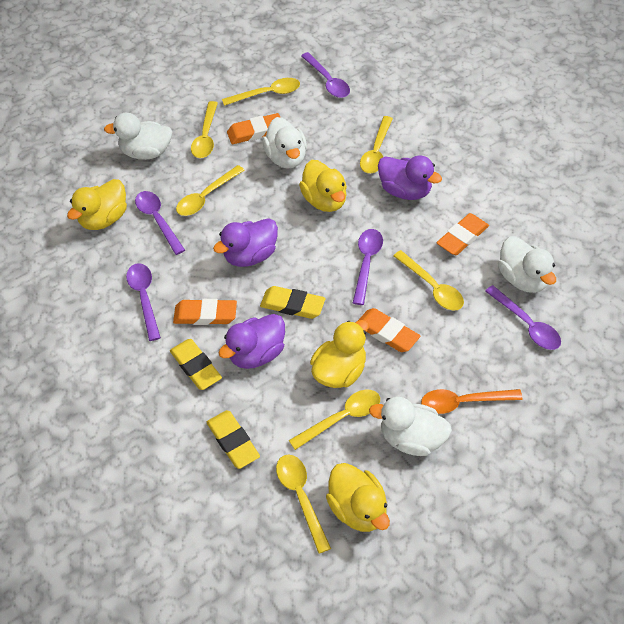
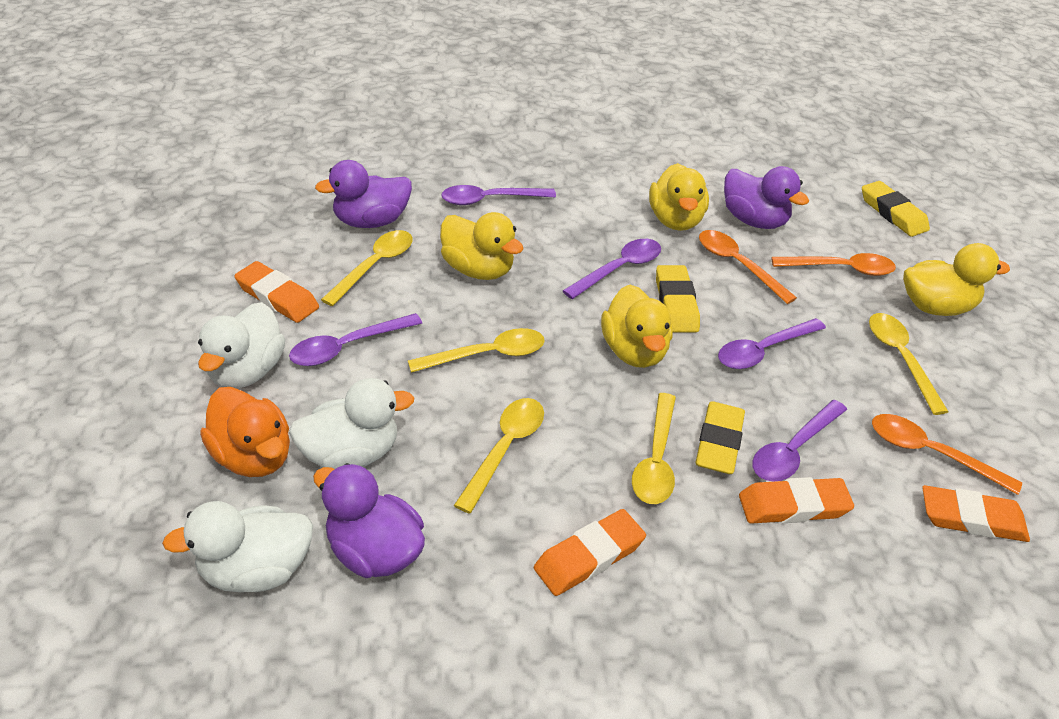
orange duck: 0 -> 1
orange spoon: 1 -> 3
white duck: 4 -> 3
yellow spoon: 7 -> 5

